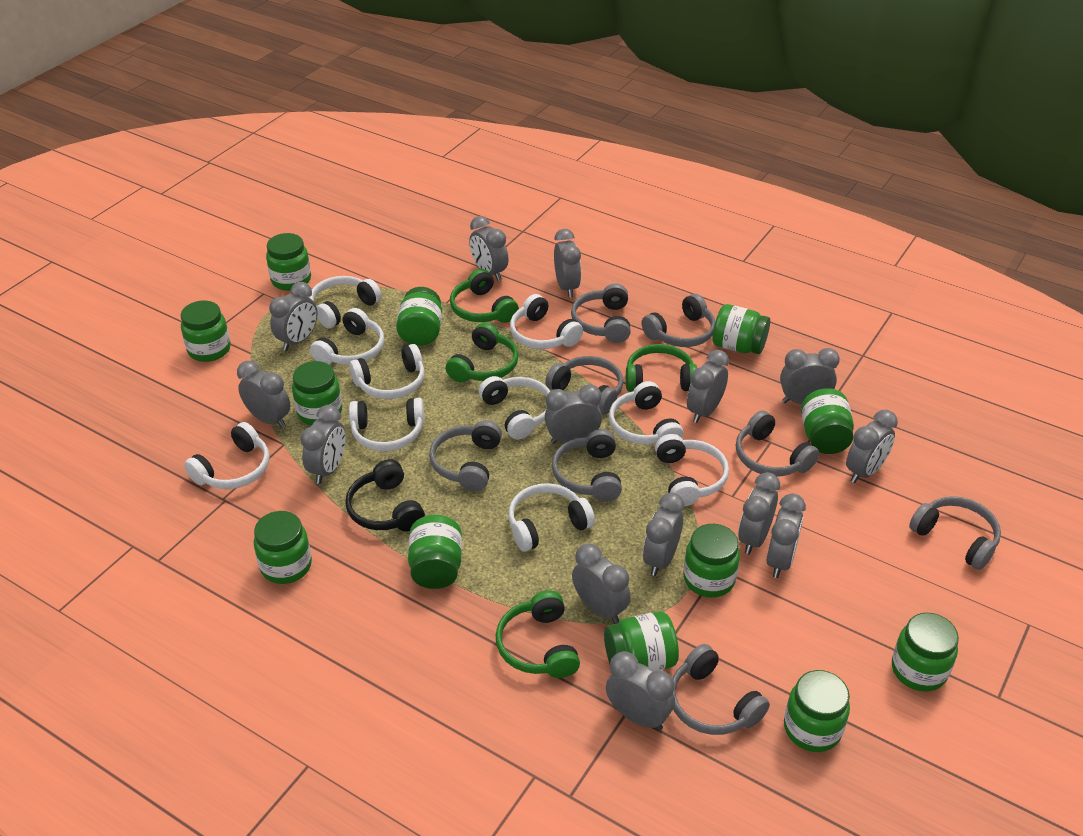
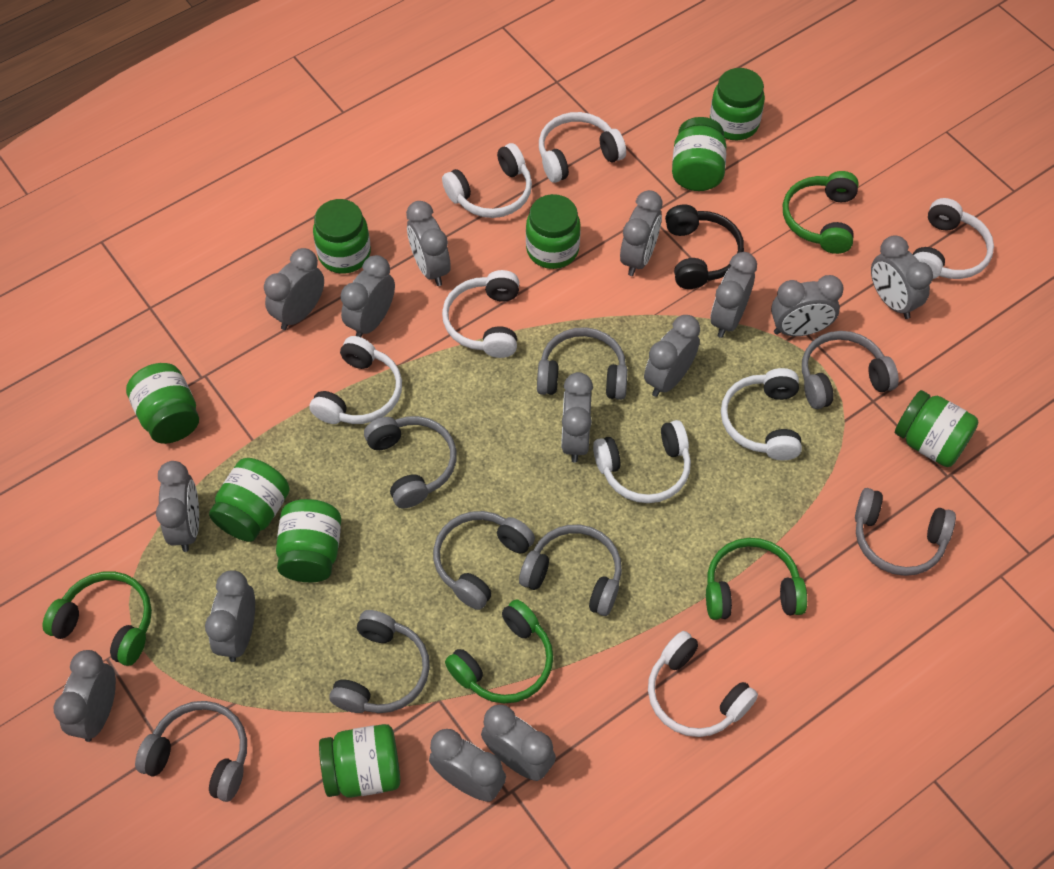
green jar: 12 -> 9
white headphones: 10 -> 8

